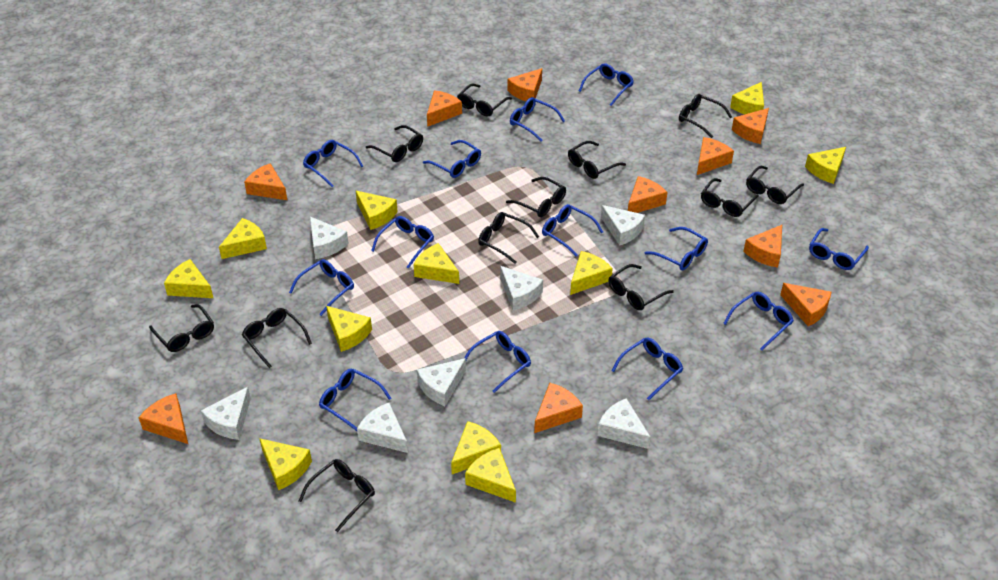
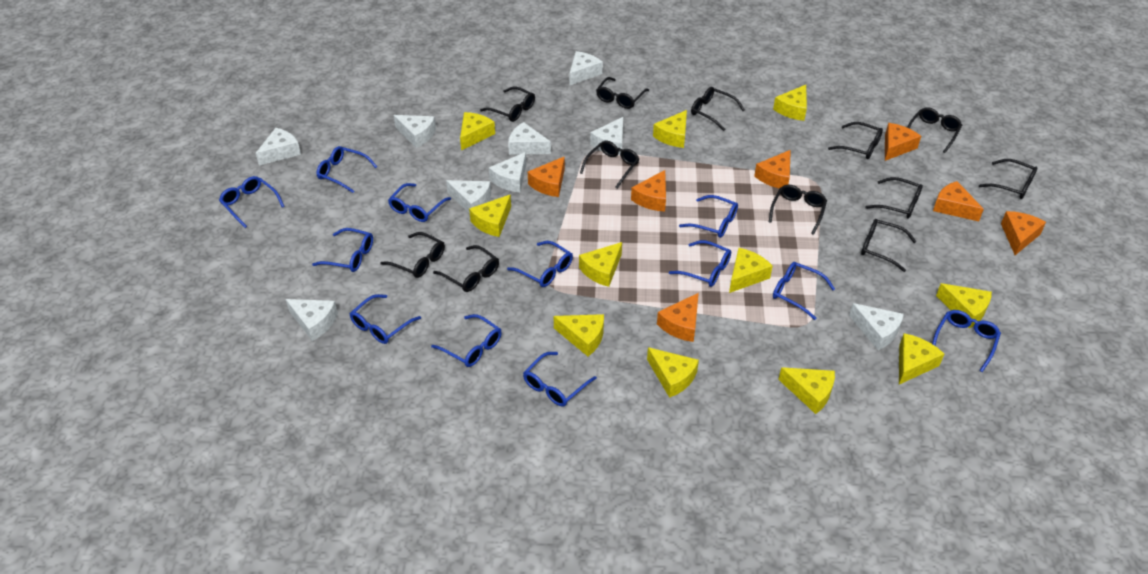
blue glasses: 13 -> 12
orange cheese: 10 -> 7
white cheese: 7 -> 9

